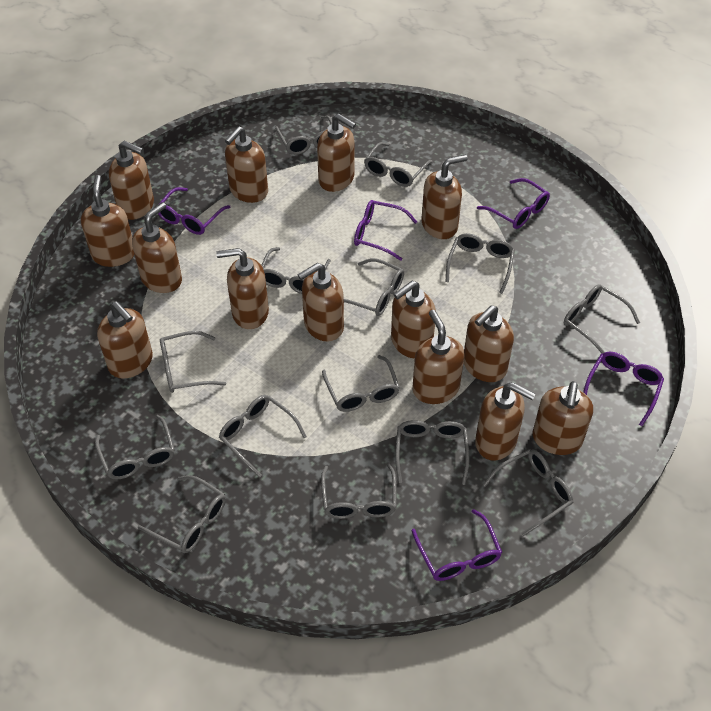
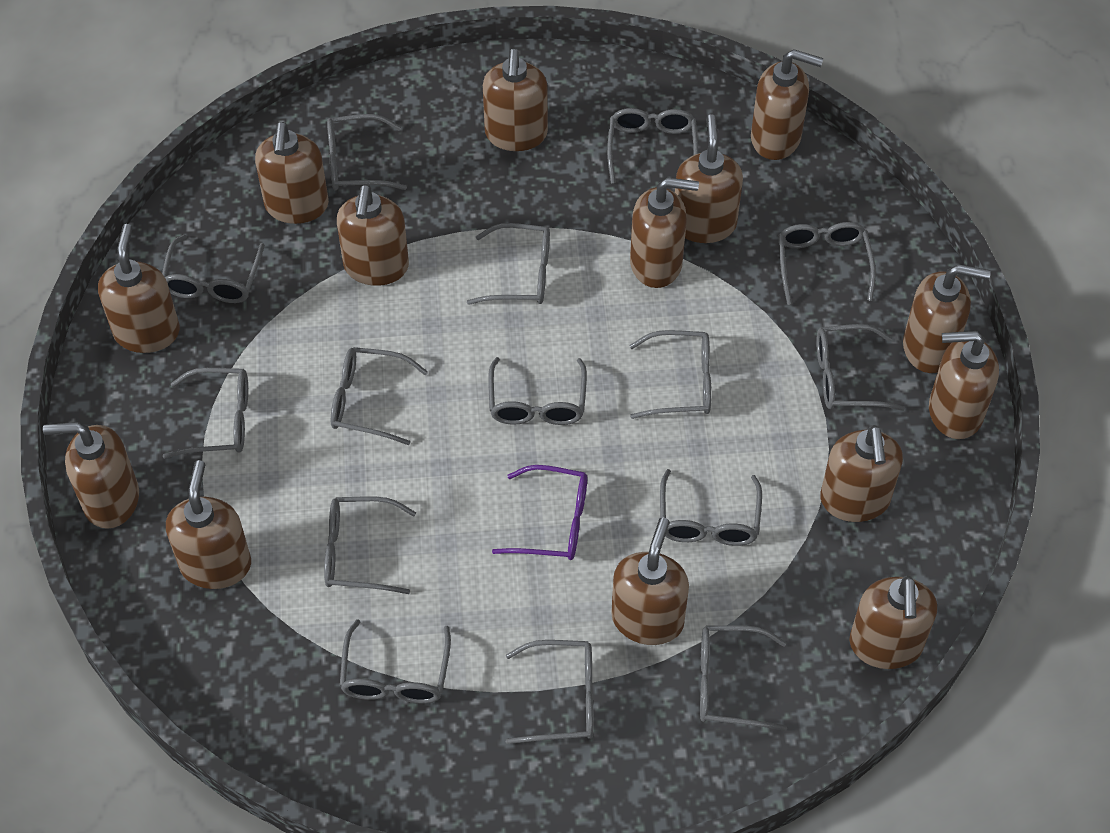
grey glasses: 14 -> 15
purple glasses: 5 -> 1

